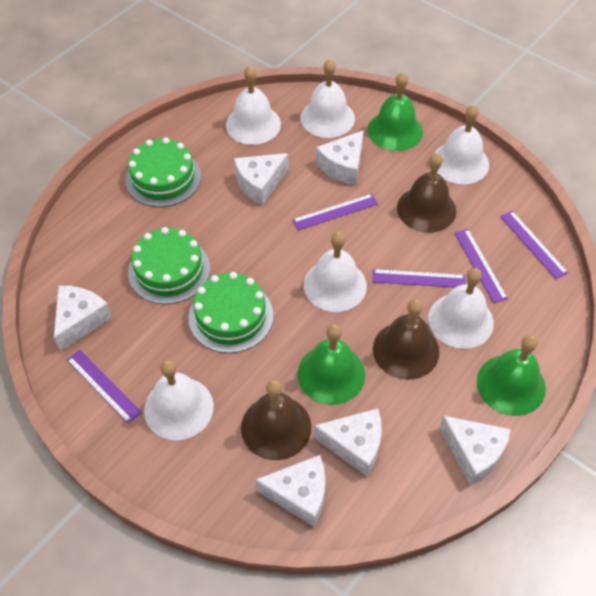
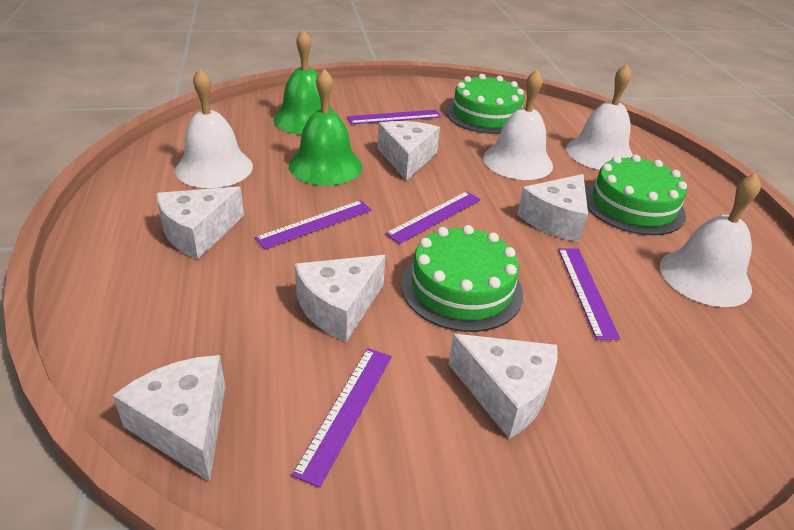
brown bell: 3 -> 0
green bell: 3 -> 2
white bell: 6 -> 4

